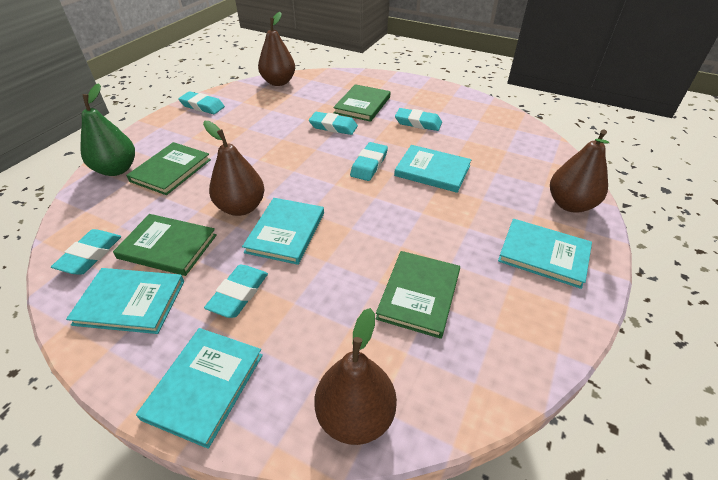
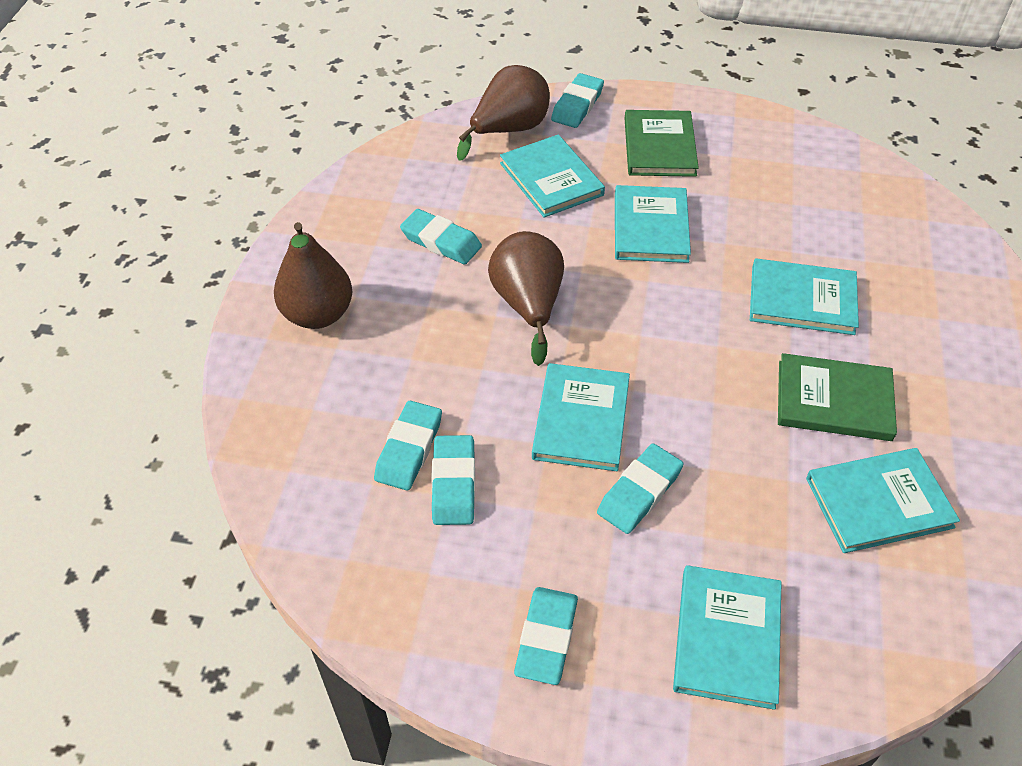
brown pear: 4 -> 3
green book: 4 -> 2
green pear: 1 -> 0
turquoise book: 5 -> 6

